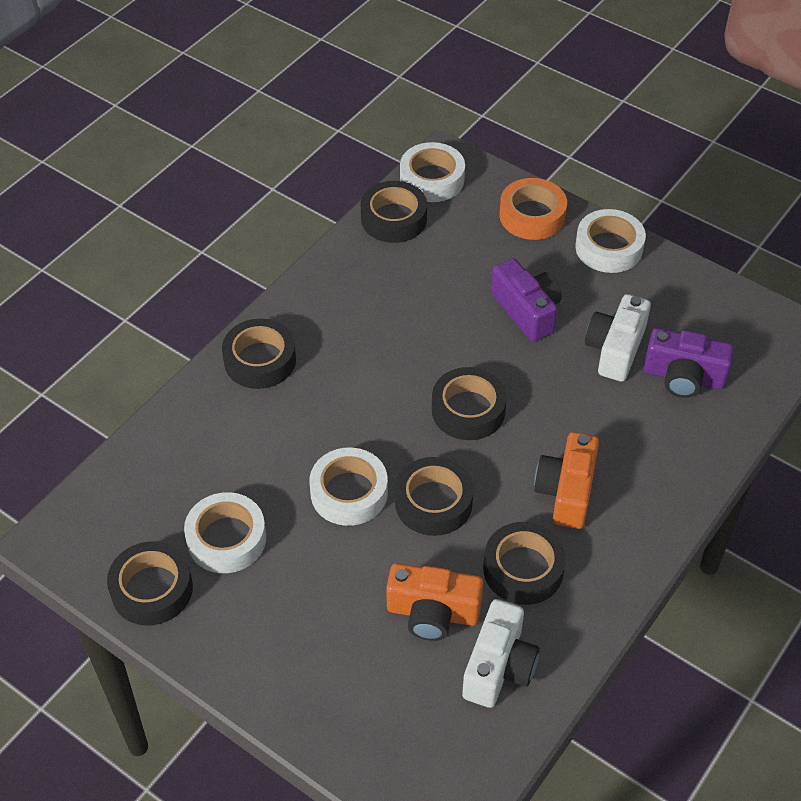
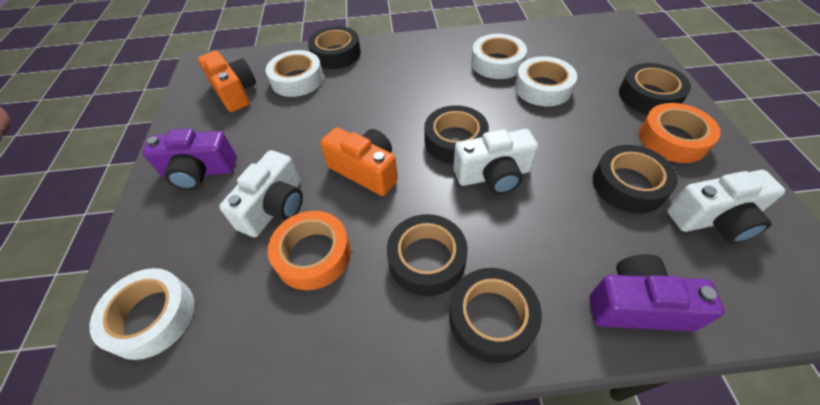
orange tape: 1 -> 2
white camera: 2 -> 3

